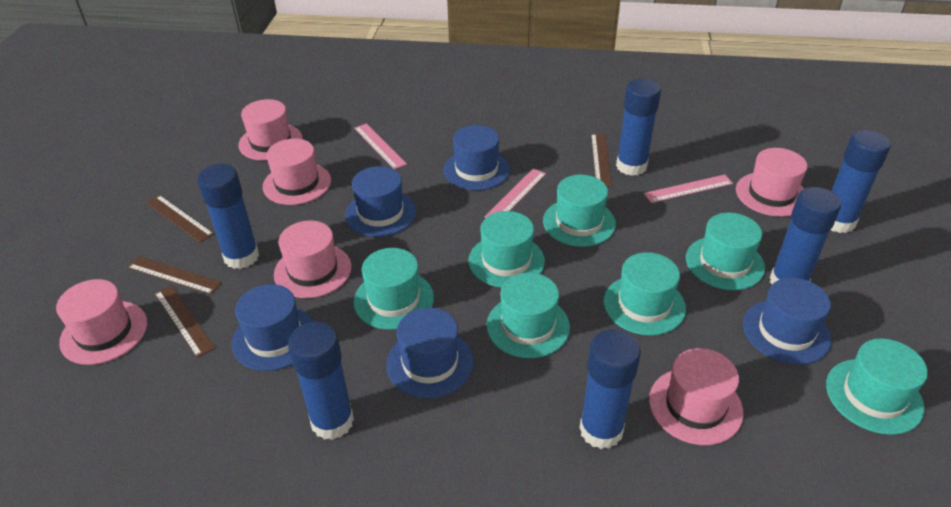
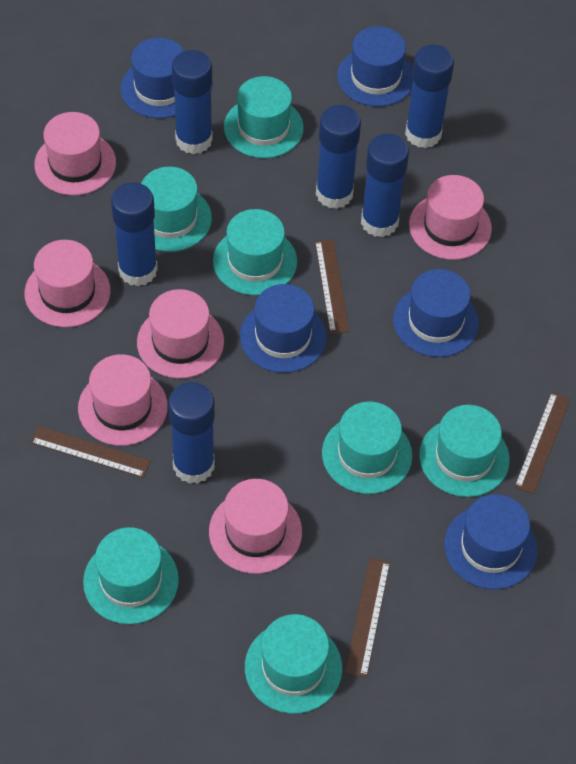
pink ruler: 3 -> 0

